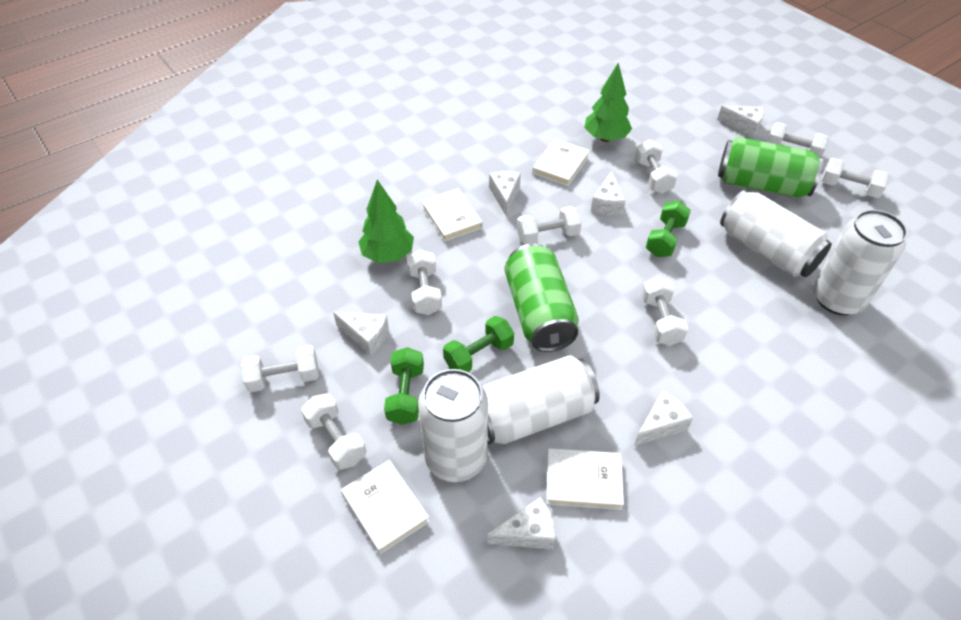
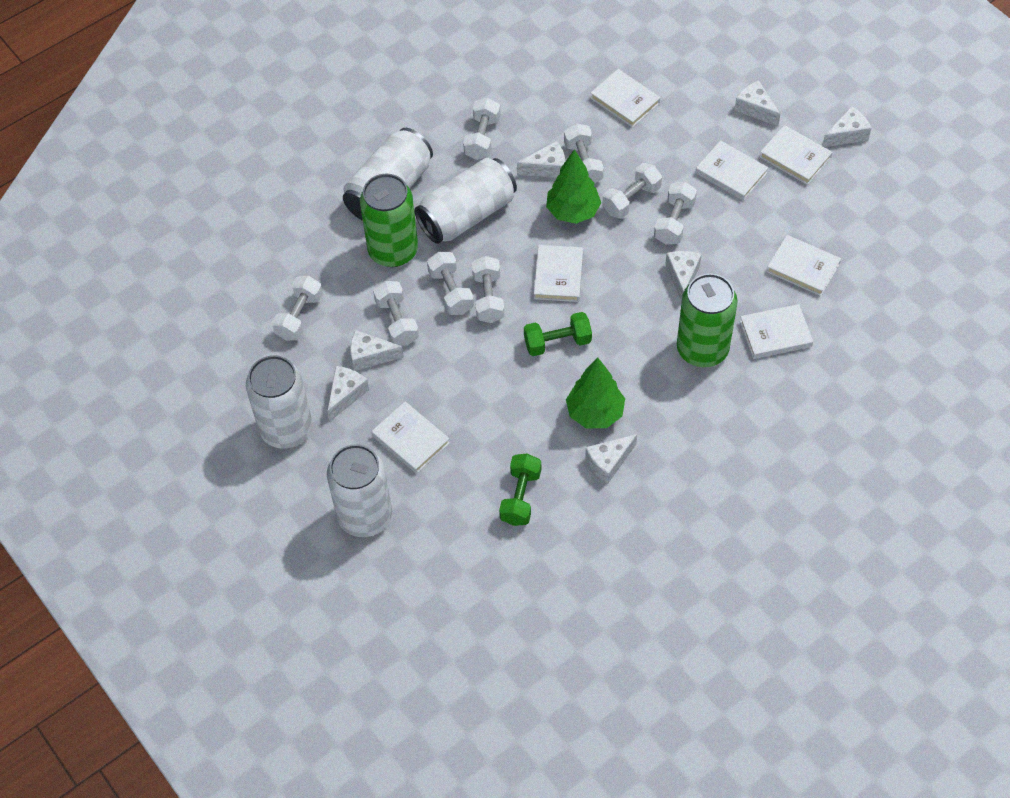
green dumbbell: 3 -> 2
white book: 4 -> 7
white cheese: 6 -> 7

